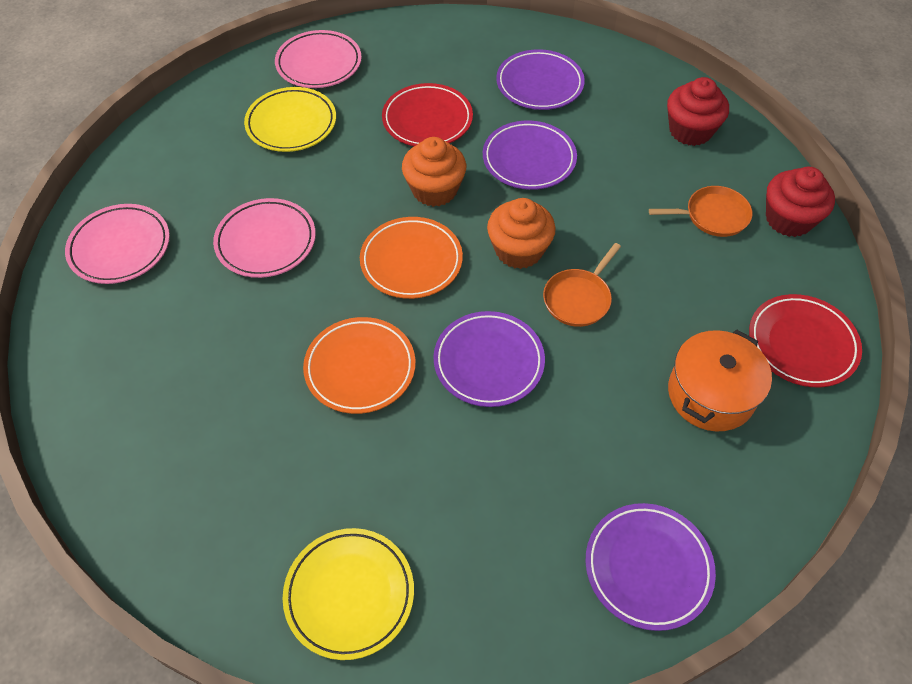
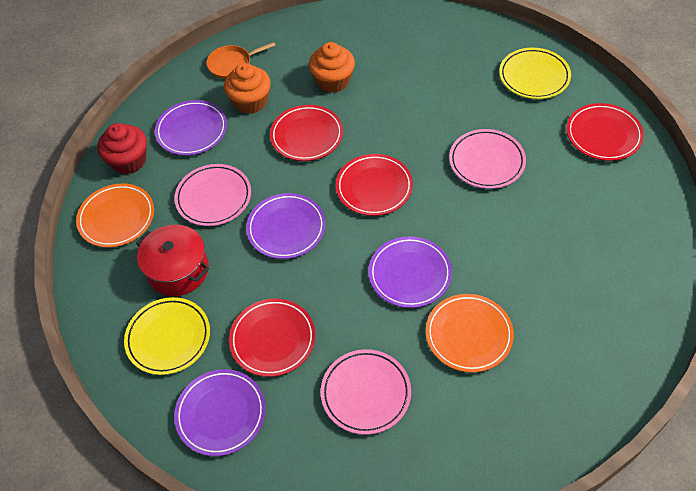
orange pan: 2 -> 1
orange pot: 1 -> 0
red cupcake: 2 -> 1
red plate: 2 -> 4
red pot: 0 -> 1

